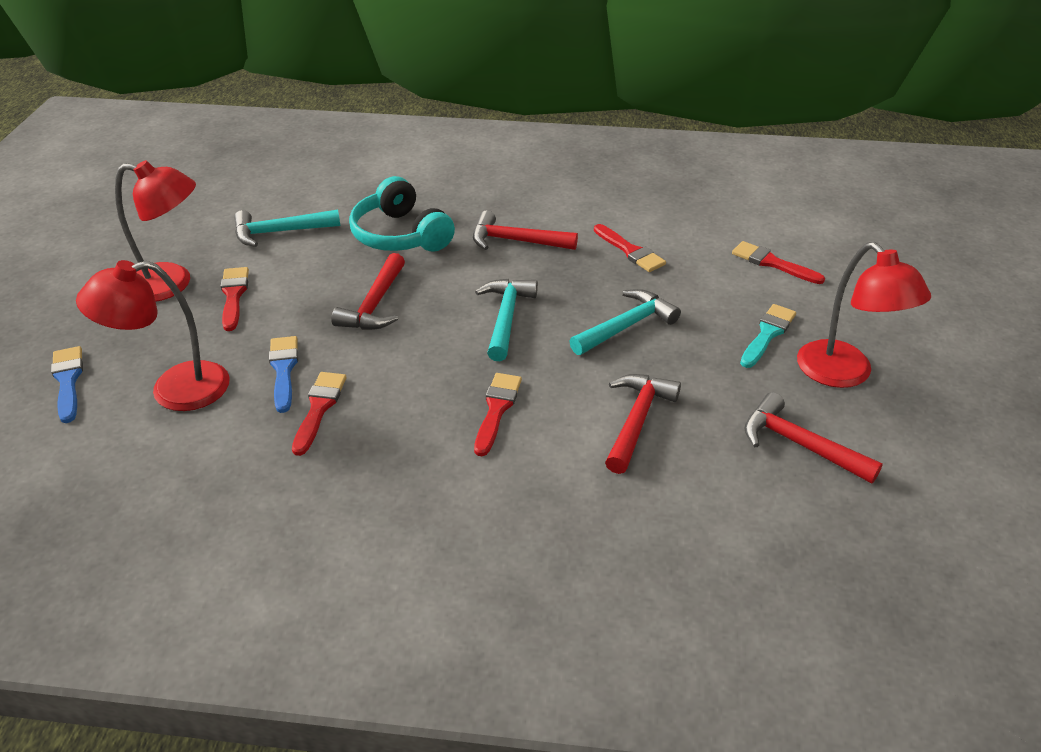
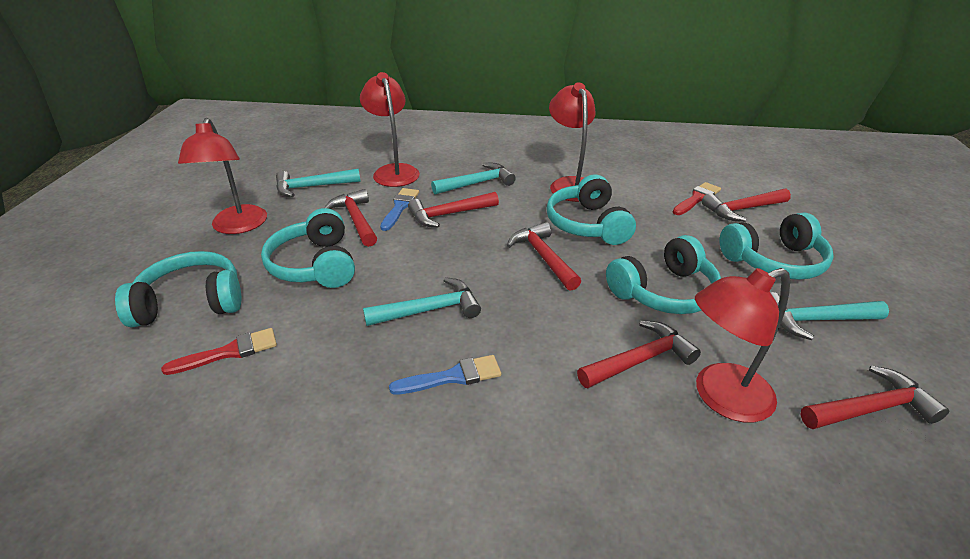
red brush: 5 -> 2
red hammer: 4 -> 6
red lamp: 3 -> 4
turquoise brush: 1 -> 0
turquoise hammer: 3 -> 4
turquoise headphones: 1 -> 5

